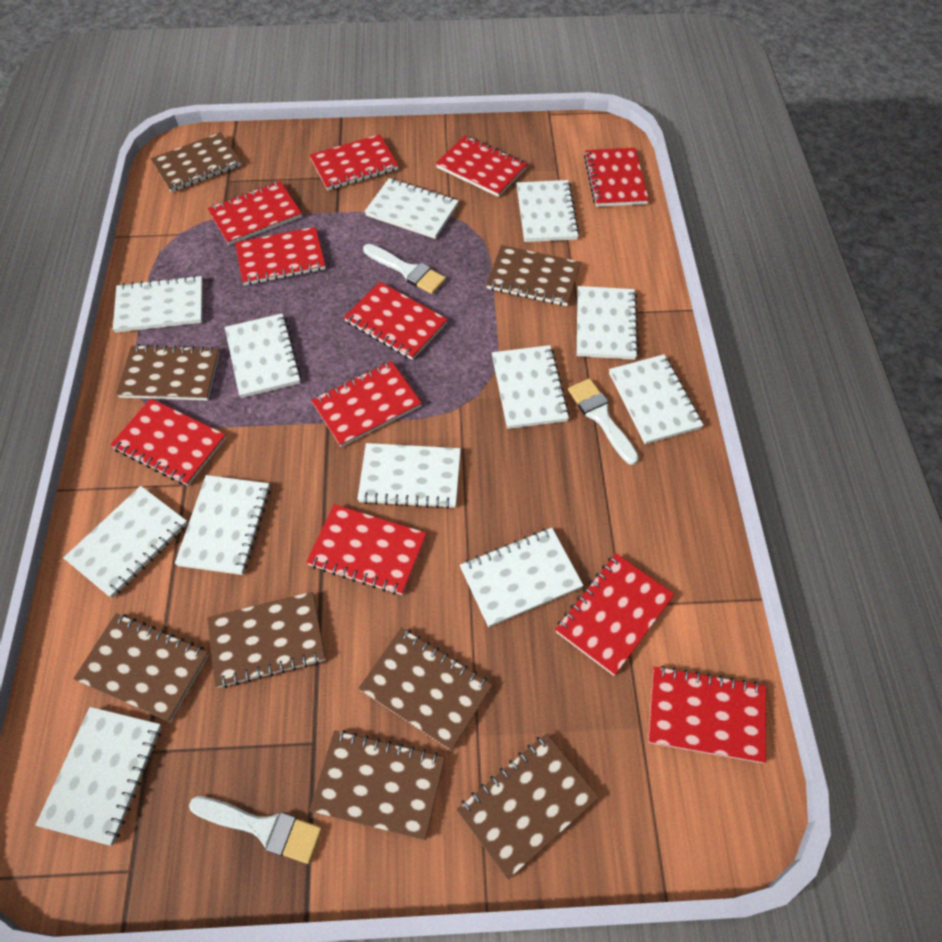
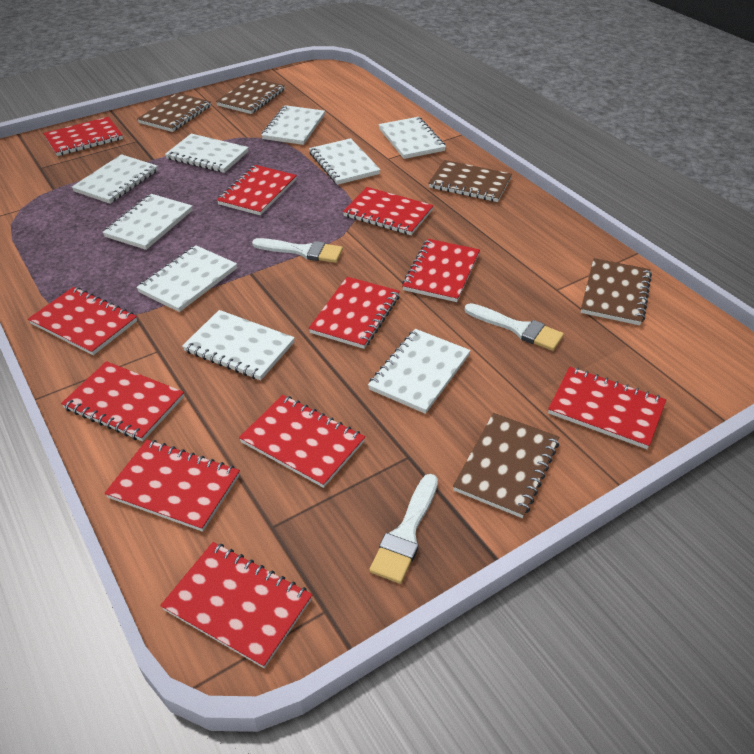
brown notebook: 8 -> 5
white notebook: 12 -> 9

